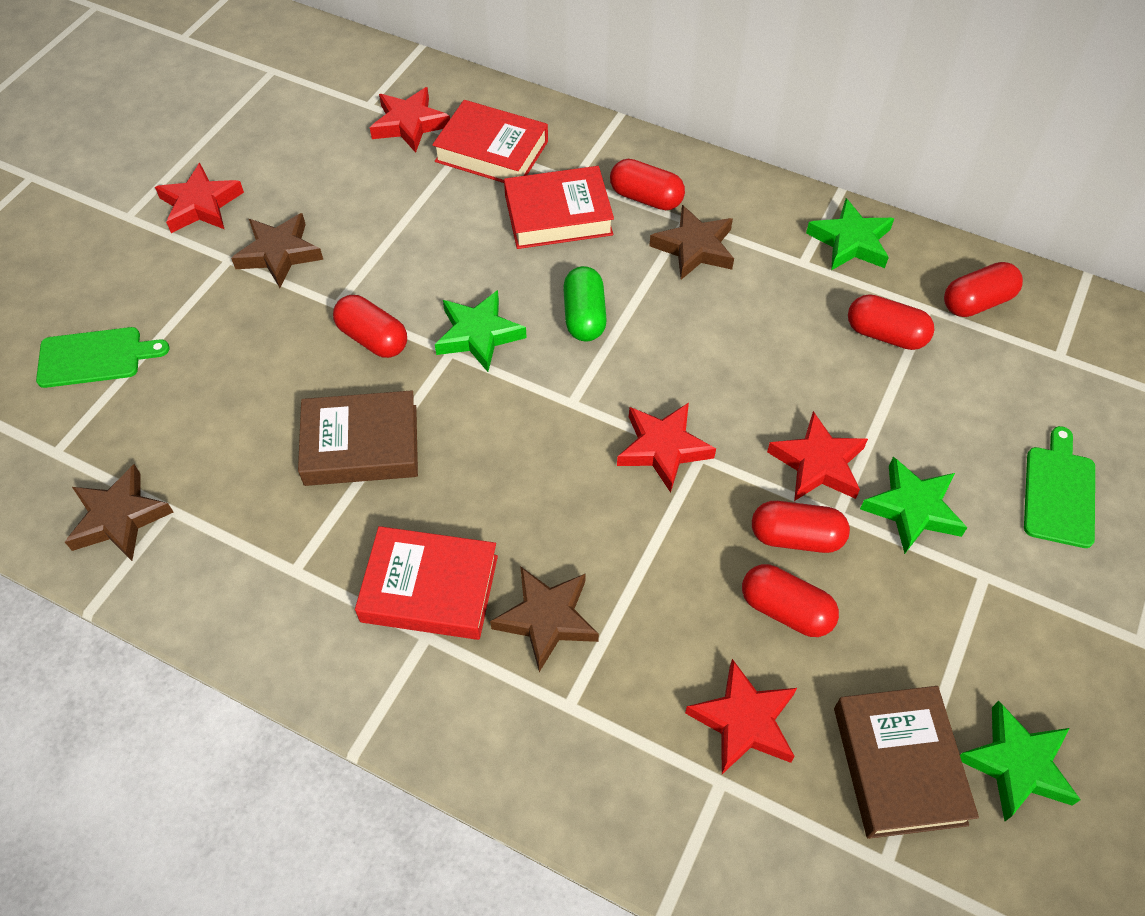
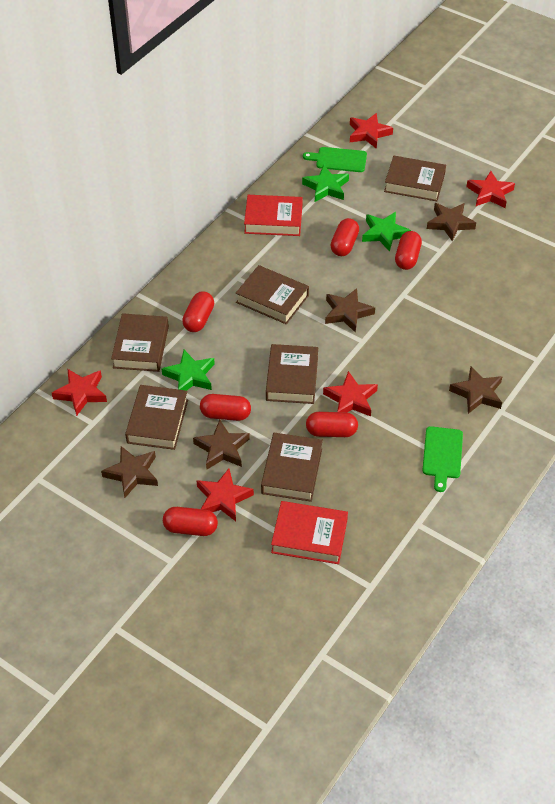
brown book: 2 -> 6
brown star: 4 -> 5
green capsule: 1 -> 0
green star: 4 -> 3
red book: 3 -> 2

